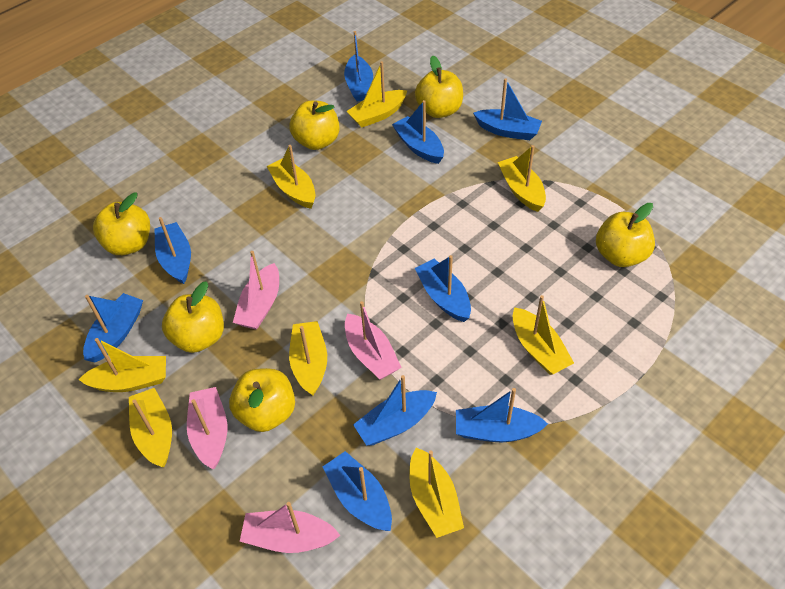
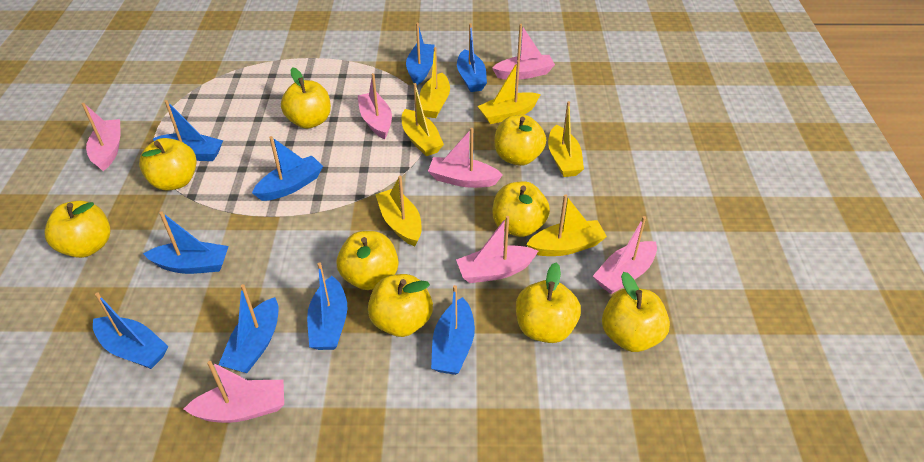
pink boat: 4 -> 7
yellow apple: 6 -> 9
yellow boat: 8 -> 6

